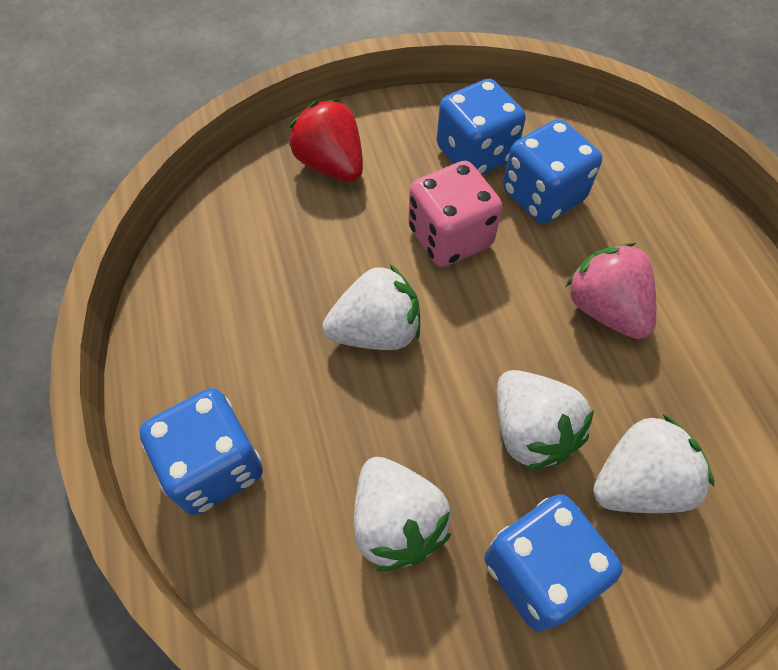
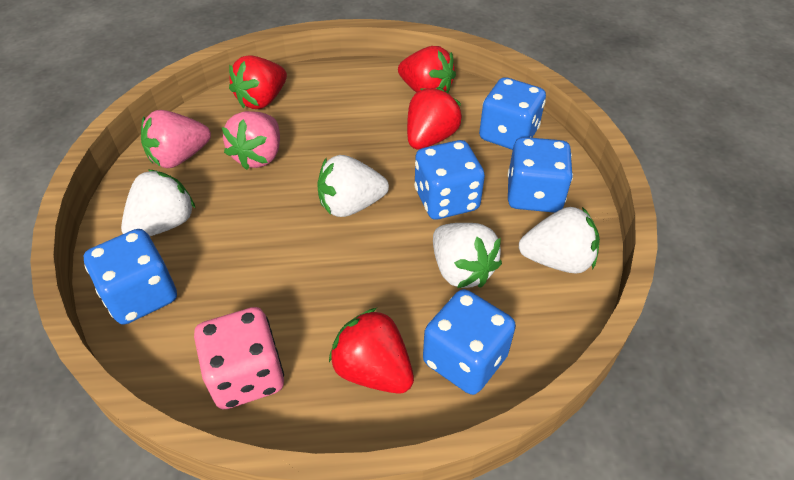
blue dice: 4 -> 5
pink strawberry: 1 -> 2
red strawberry: 1 -> 4

